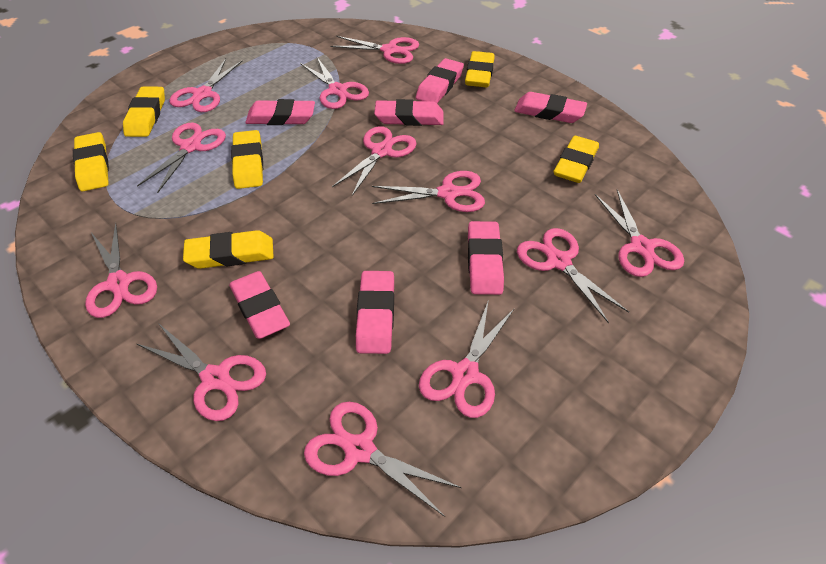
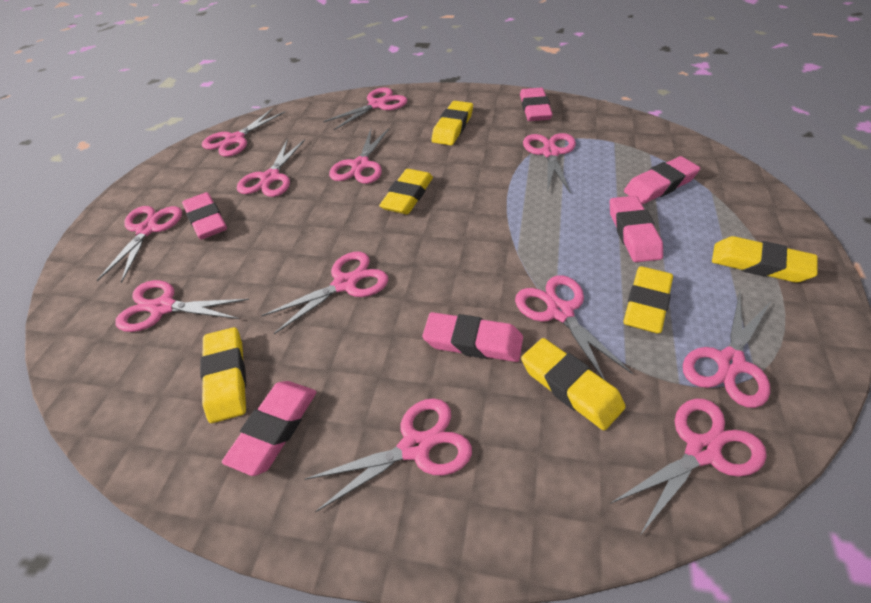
pink eraser: 7 -> 6

